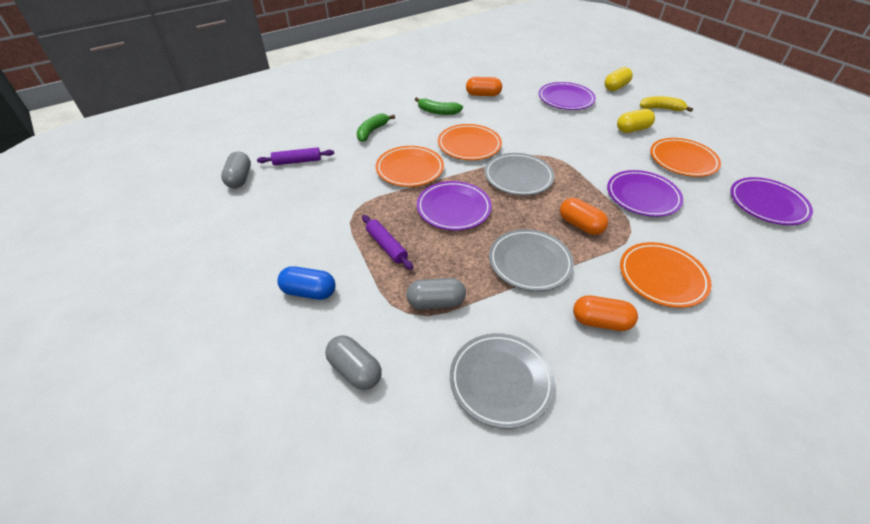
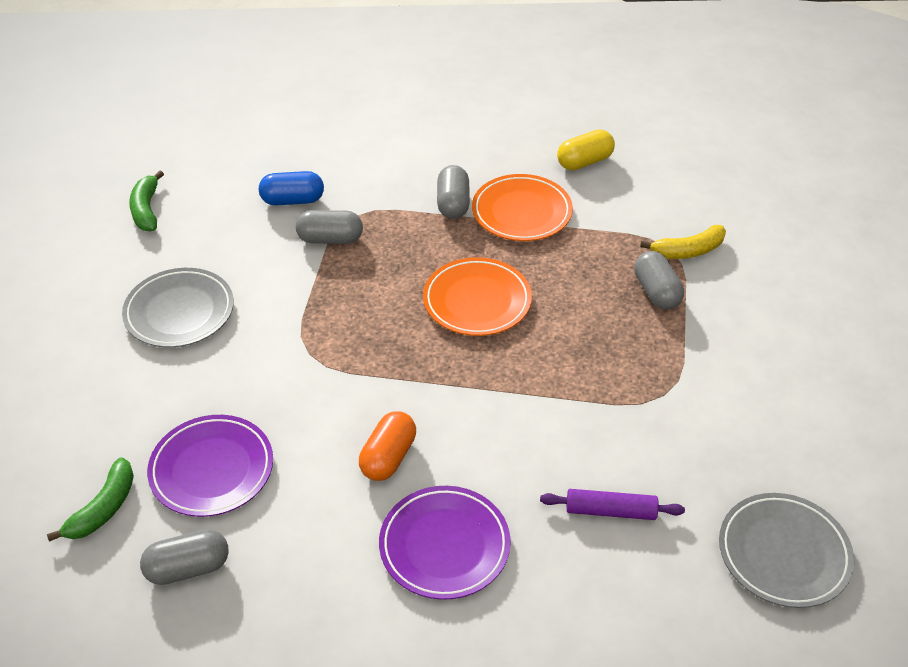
grey capsule: 3 -> 4
grey plate: 3 -> 2
orange capsule: 3 -> 1
orange plate: 4 -> 2
purple plate: 4 -> 2
purple rolling pin: 2 -> 1
yellow capsule: 2 -> 1

